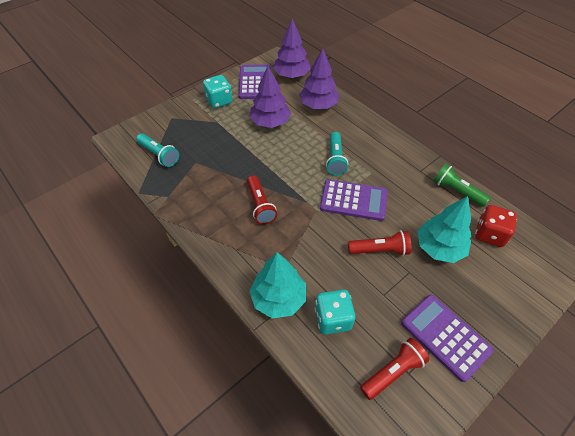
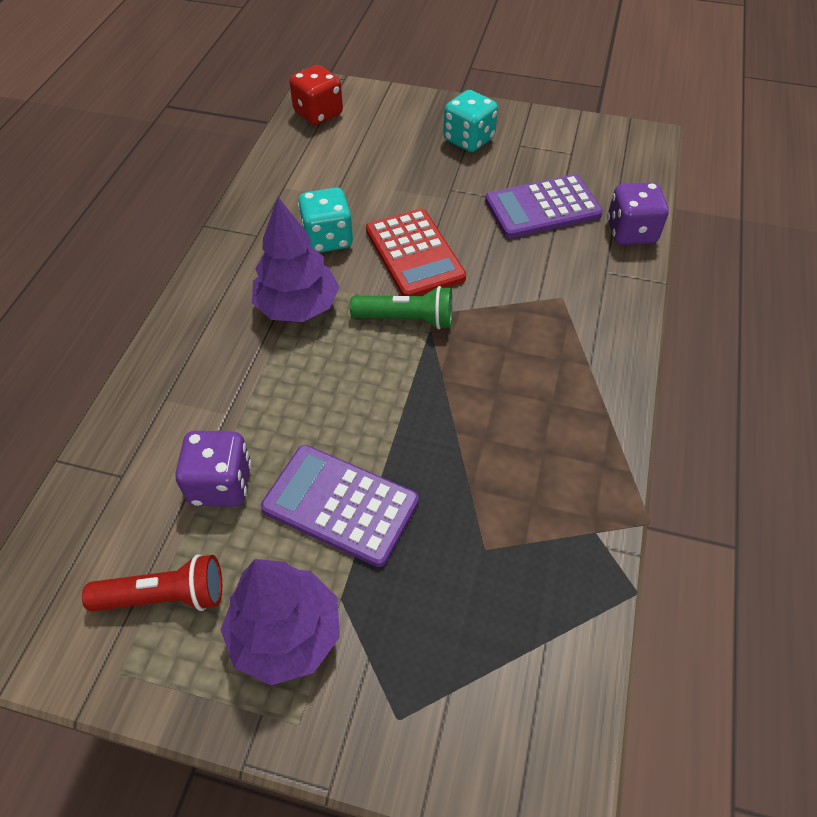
purple calculator: 3 -> 2
purple dice: 0 -> 2
purple tree: 3 -> 2
red calculator: 0 -> 1
red flashlight: 3 -> 1
turquoise flashlight: 2 -> 0
turquoise tree: 2 -> 0

